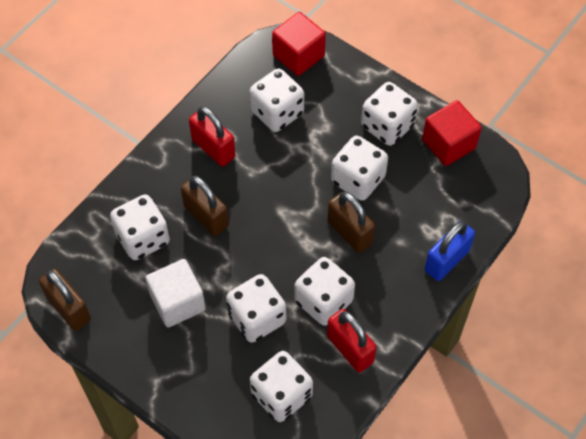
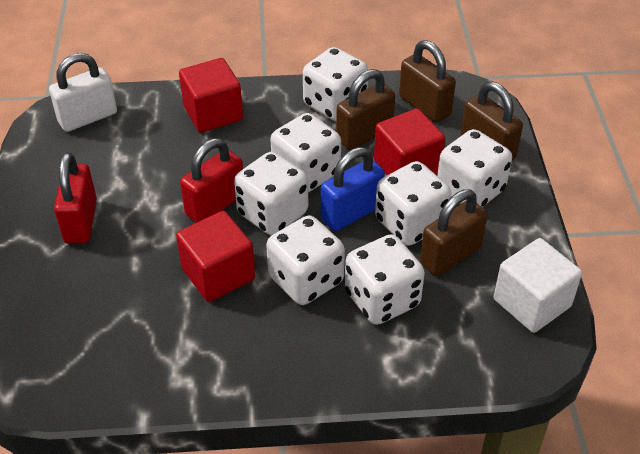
brown padlock: 3 -> 4
red cube: 2 -> 3
white padlock: 0 -> 1

